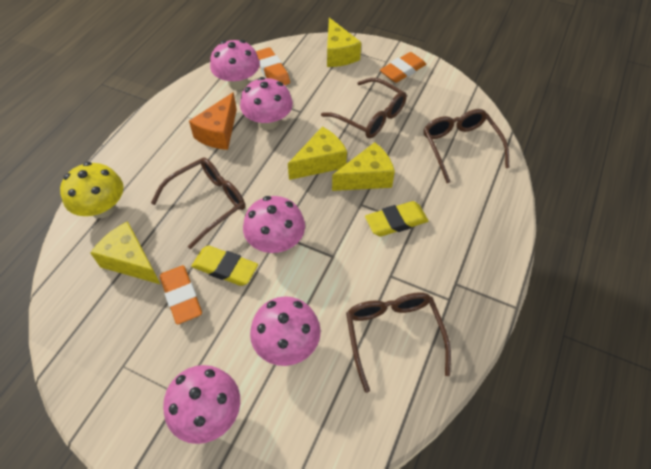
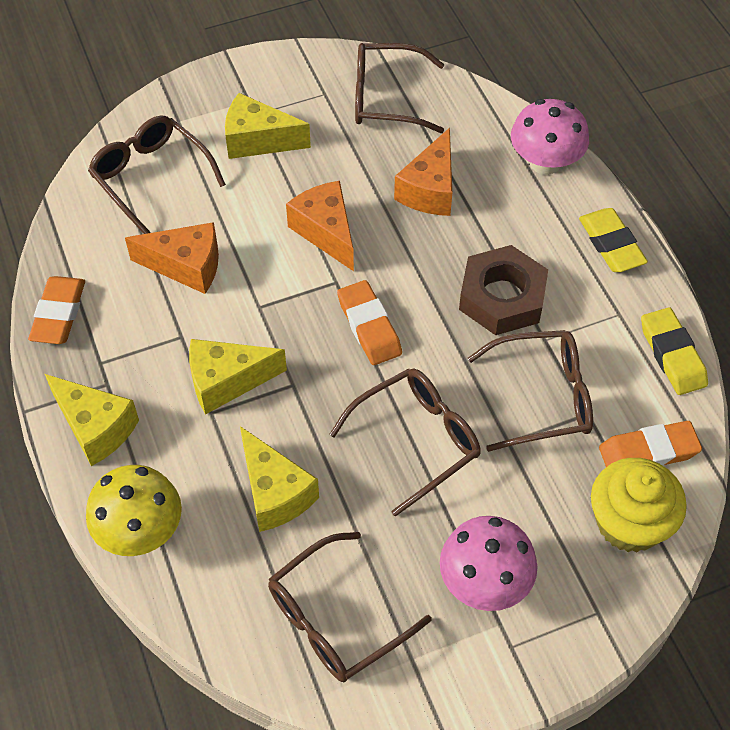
brown glasses: 4 -> 5
brown nut: 0 -> 1
orange cheese: 1 -> 3
pink mushroom: 5 -> 2
yellow cupcake: 0 -> 1

